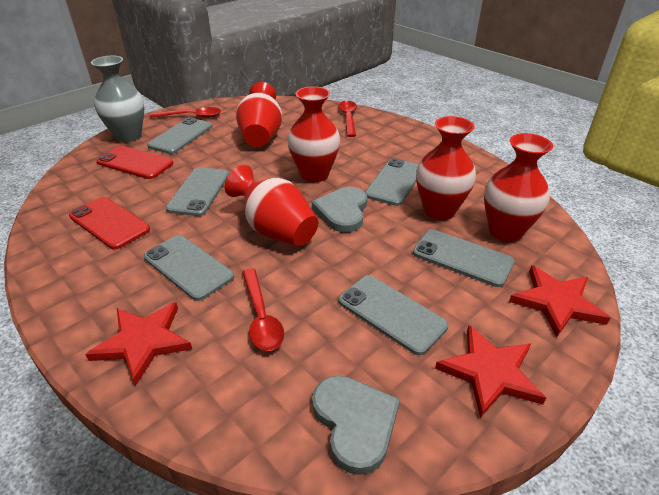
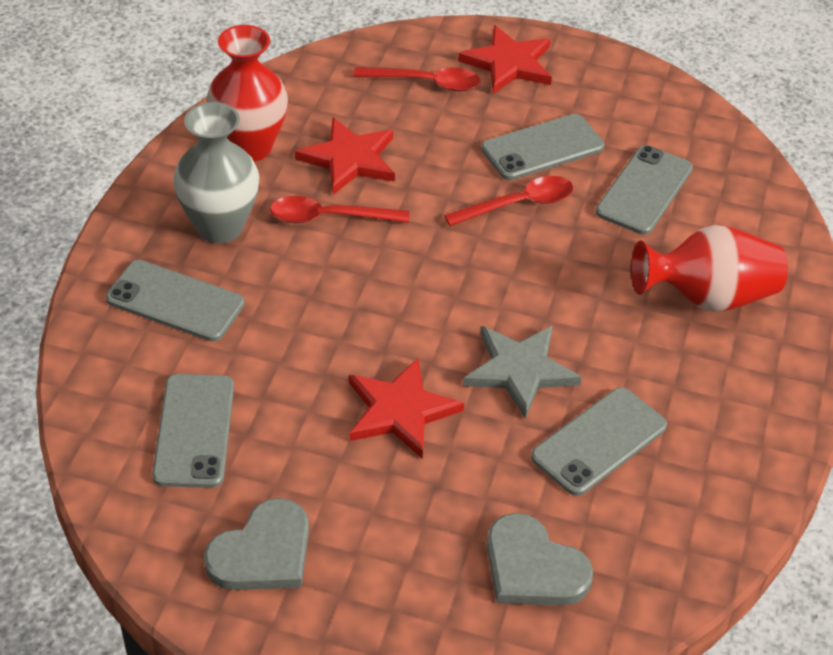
grey phone: 6 -> 5
grey star: 0 -> 1
red phone: 2 -> 0
red vase: 5 -> 2

